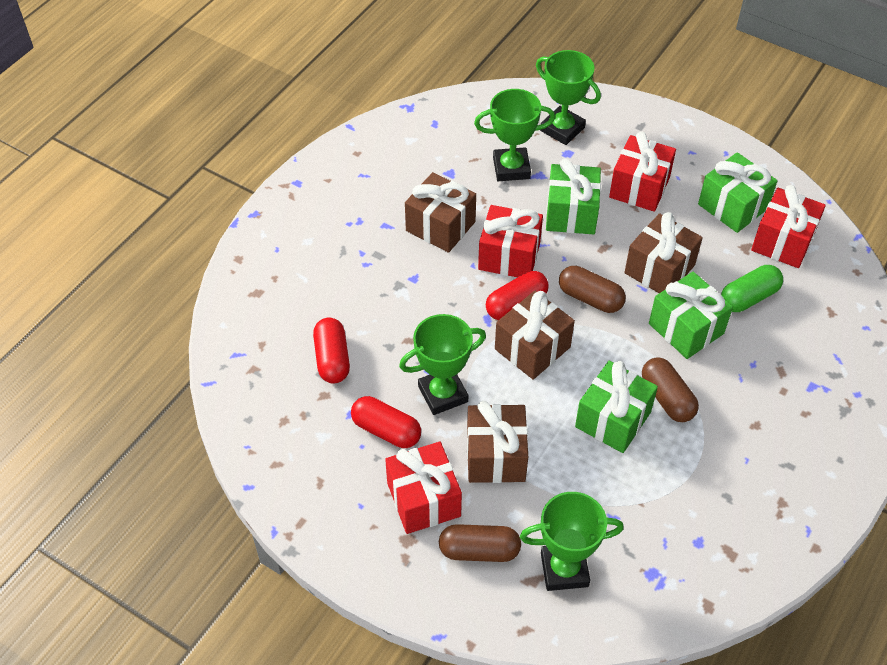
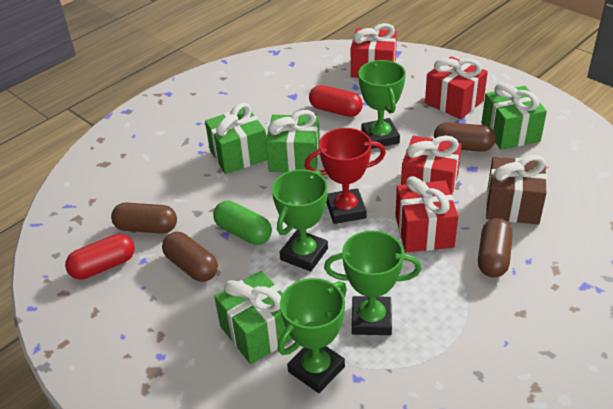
brown capsule: 3 -> 4
brown gift: 4 -> 1
red capsule: 3 -> 2
red trophy: 0 -> 1

